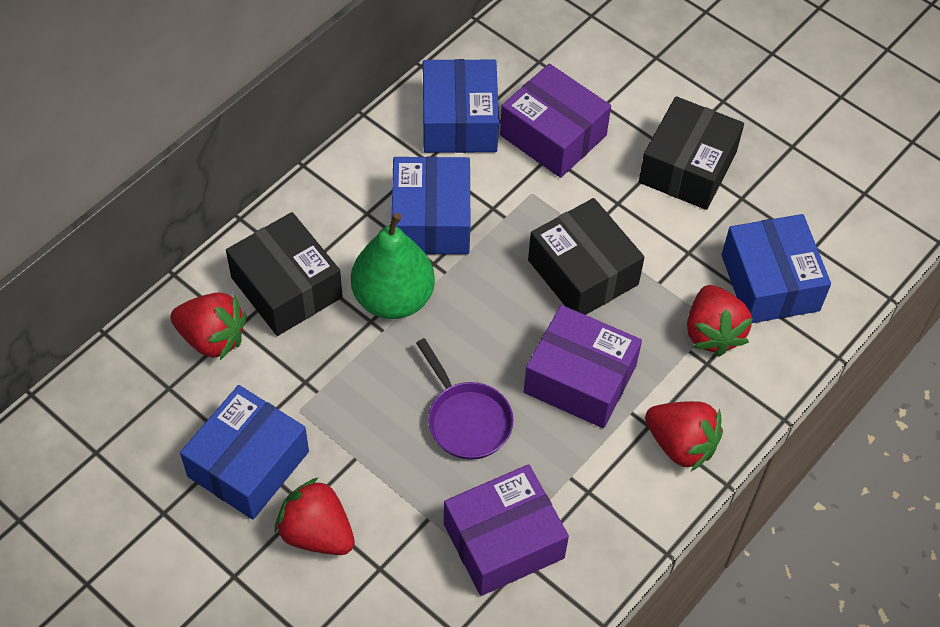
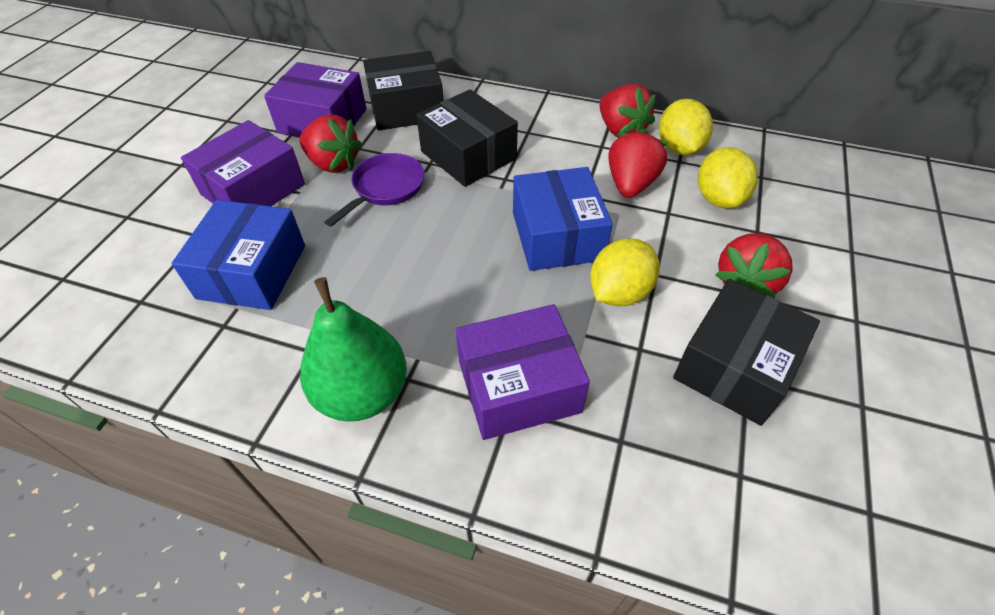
blue box: 4 -> 2
yellow lemon: 0 -> 3

